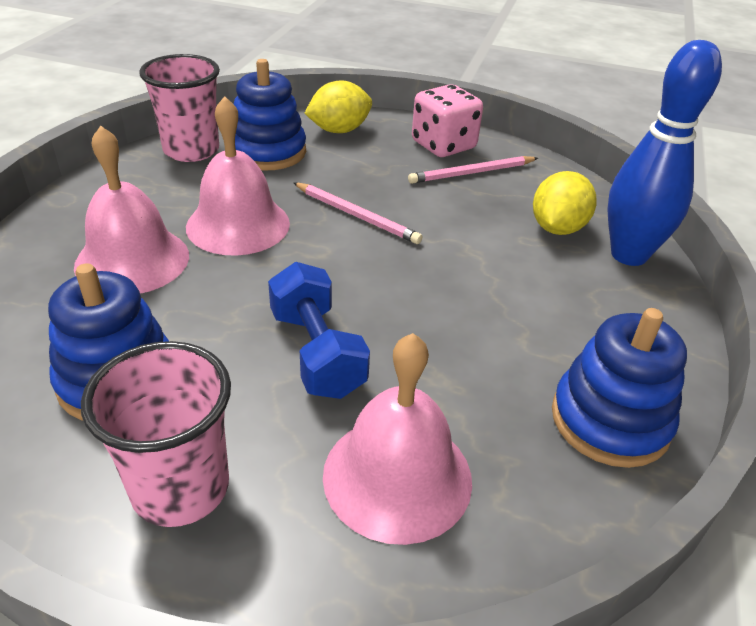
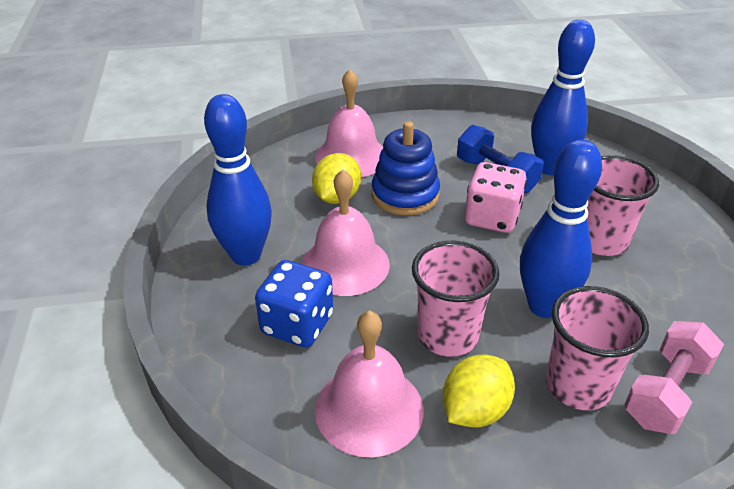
blue bowling pin: 1 -> 3
blue dice: 0 -> 1
blue stacking toy: 3 -> 1
pink cup: 2 -> 3
pink dumbbell: 0 -> 1
pink pencil: 2 -> 0

